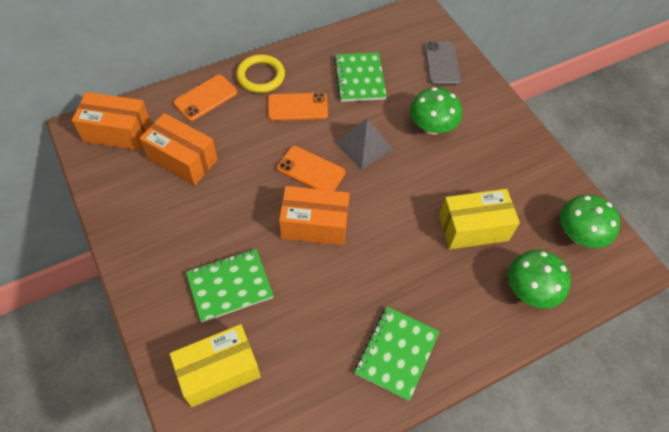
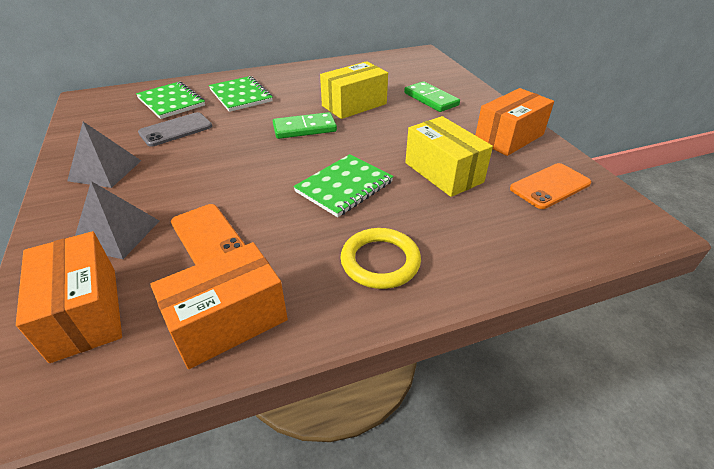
green domino: 0 -> 2
green mushroom: 3 -> 0
grey pyramid: 1 -> 2
orange phone: 3 -> 2

